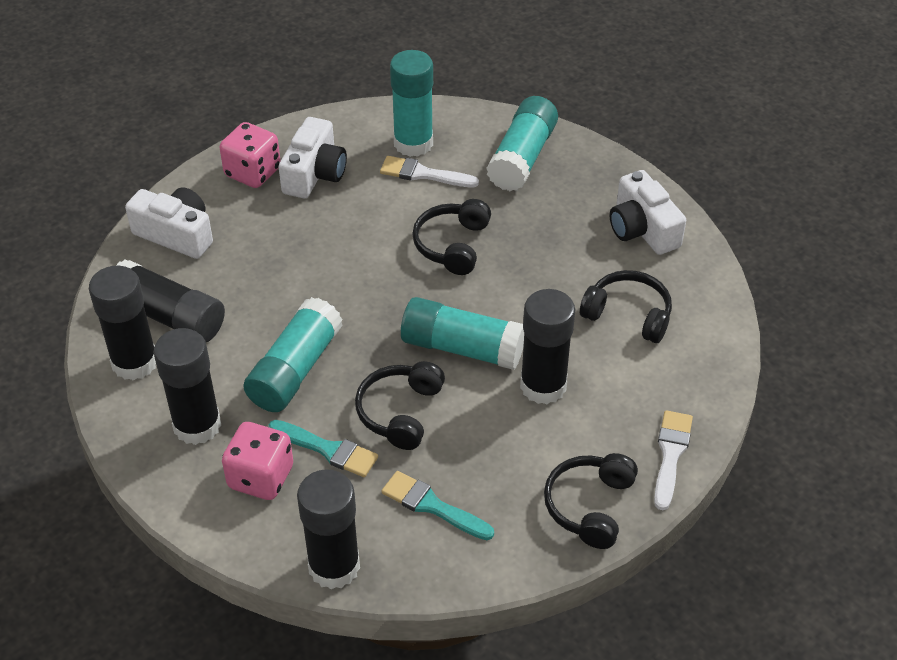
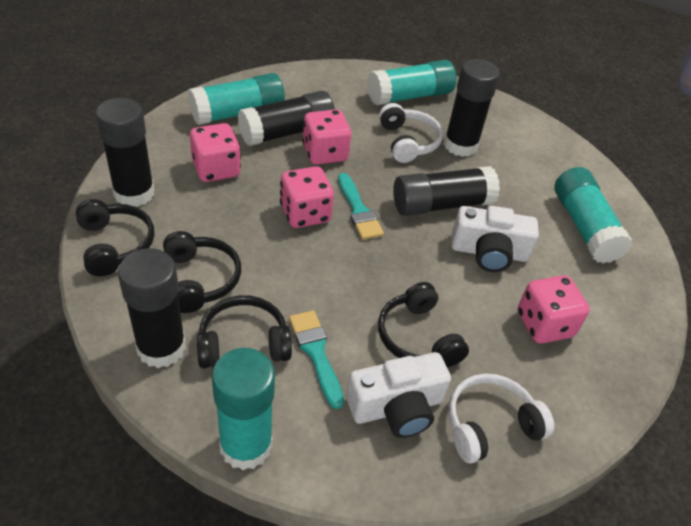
pink dice: 2 -> 4
white brush: 2 -> 0
white camera: 3 -> 2
white headphones: 0 -> 2

